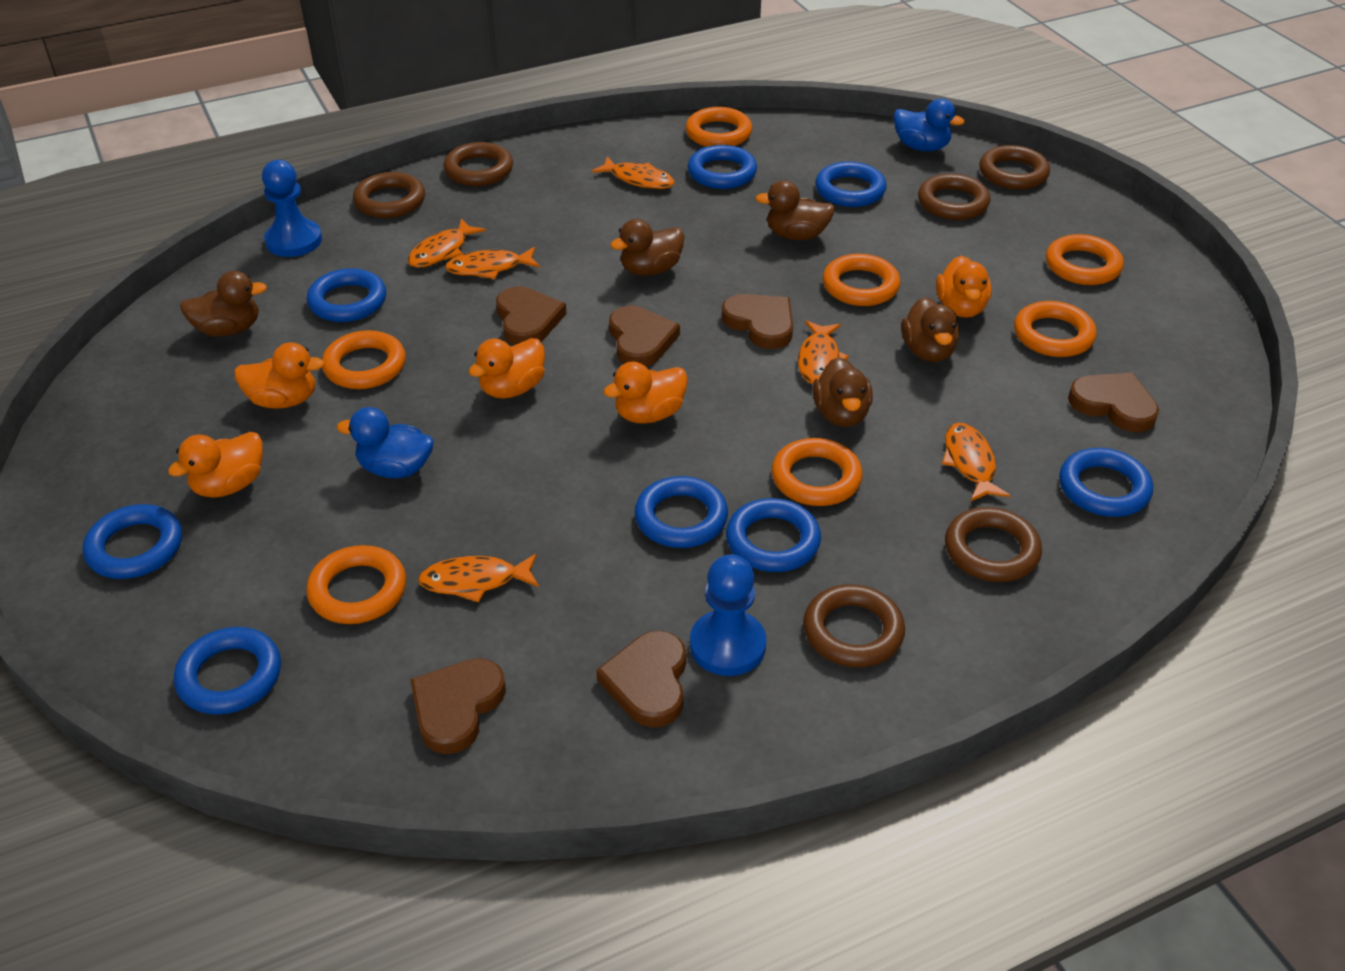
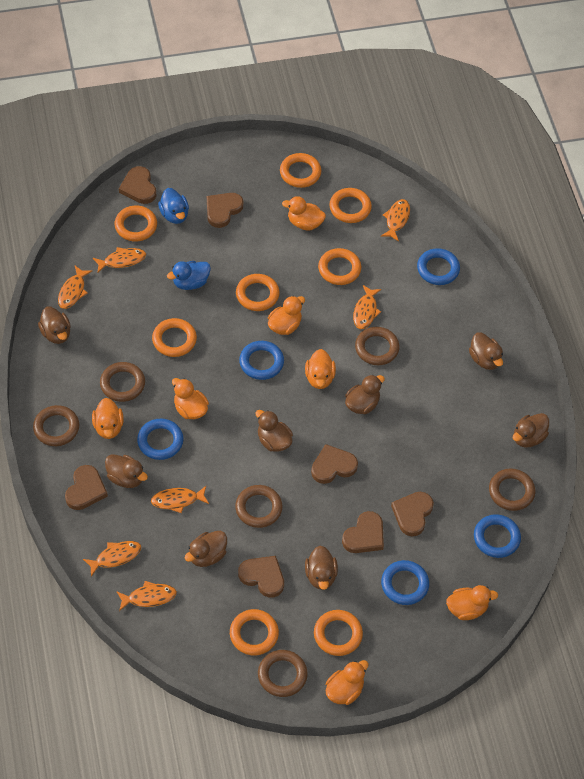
blue pawn: 2 -> 0
blue ring: 8 -> 5
brown duck: 5 -> 8
brown heart: 6 -> 7
orange duck: 5 -> 7
orange fish: 6 -> 7
orange ring: 7 -> 8

